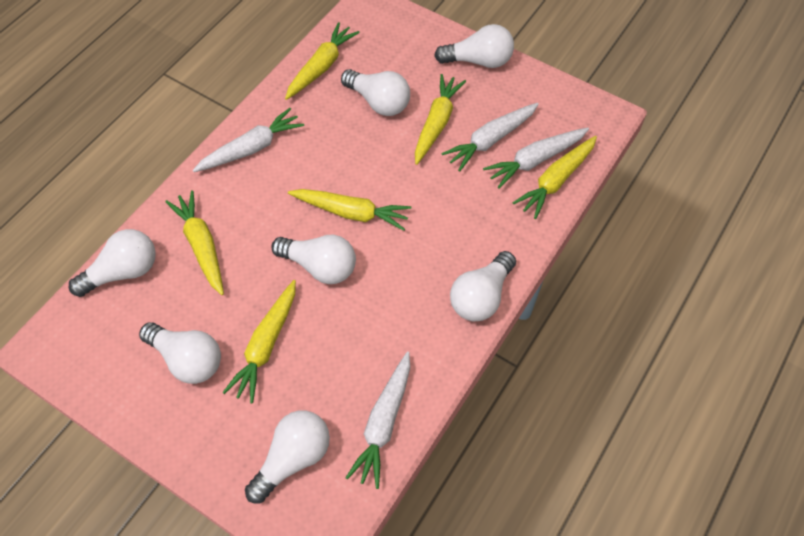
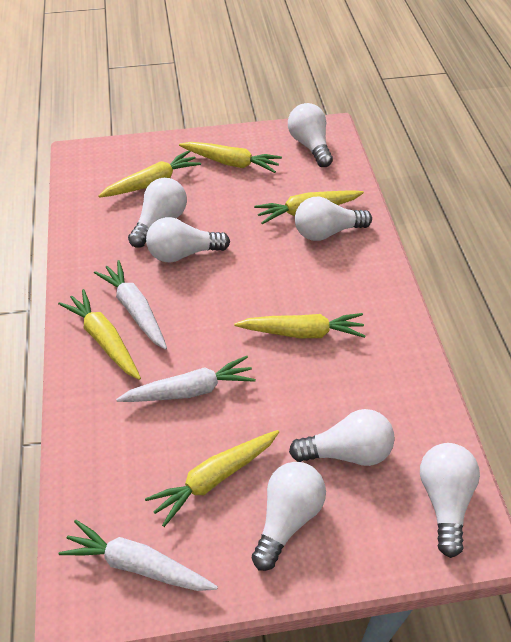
white carrot: 4 -> 3

